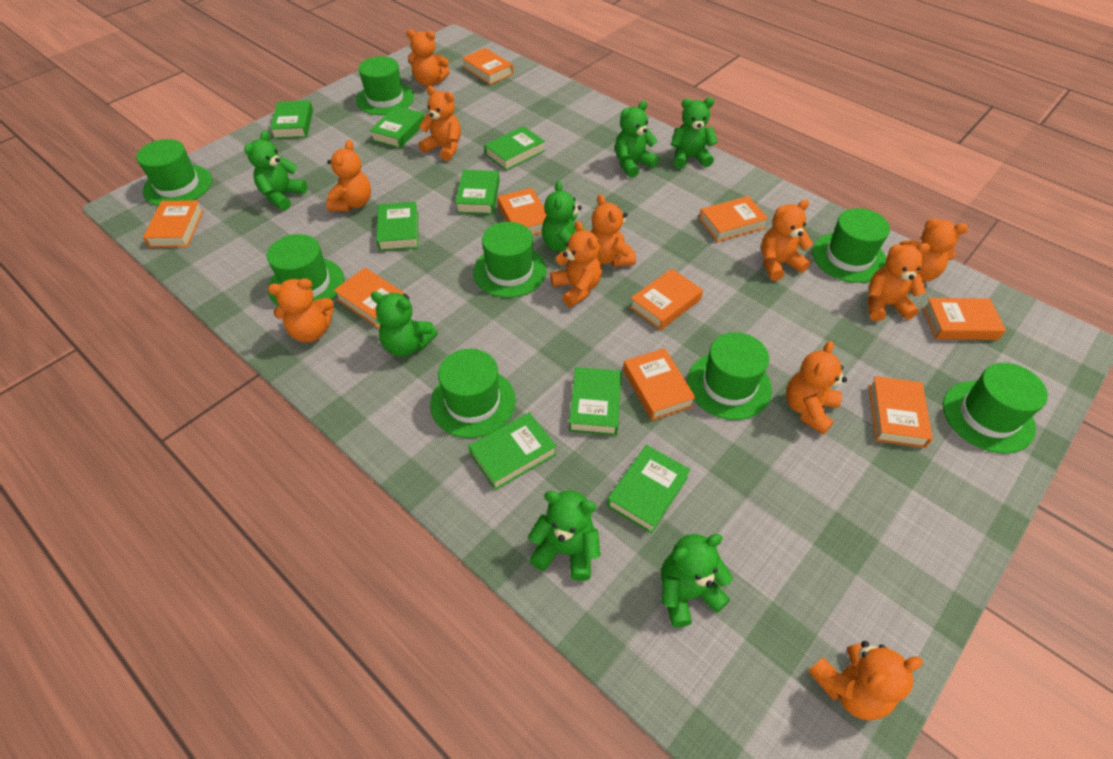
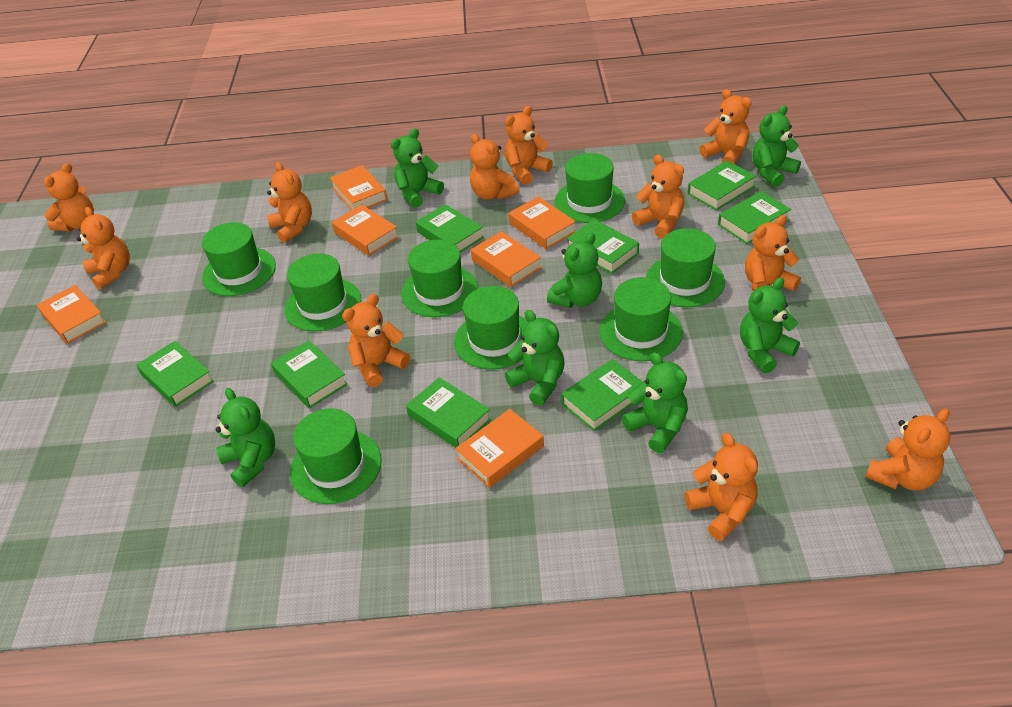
orange book: 9 -> 6

